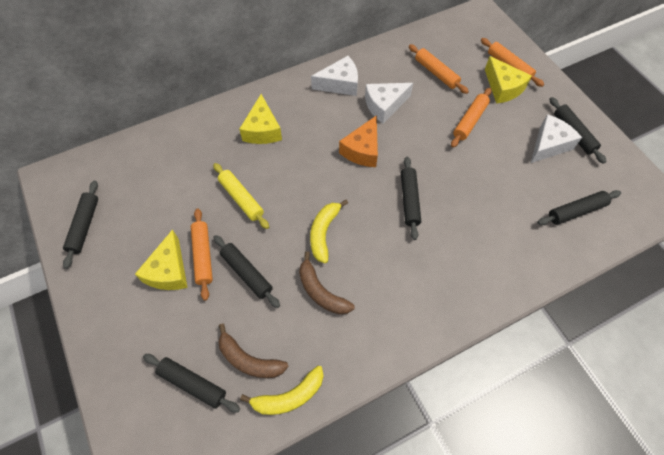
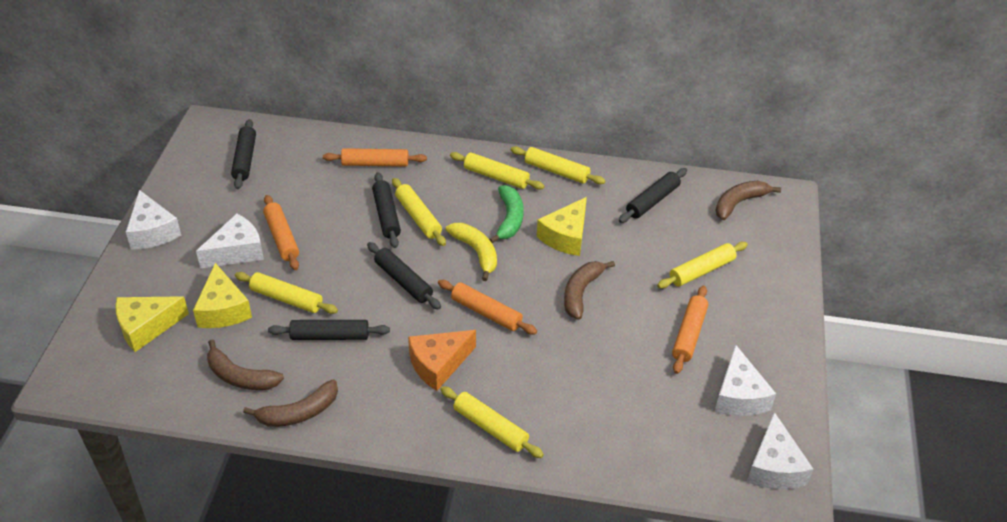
black rolling pin: 6 -> 5
brown banana: 2 -> 4
green banana: 0 -> 1
white cheese: 3 -> 4
yellow banana: 2 -> 1
yellow rolling pin: 1 -> 6

